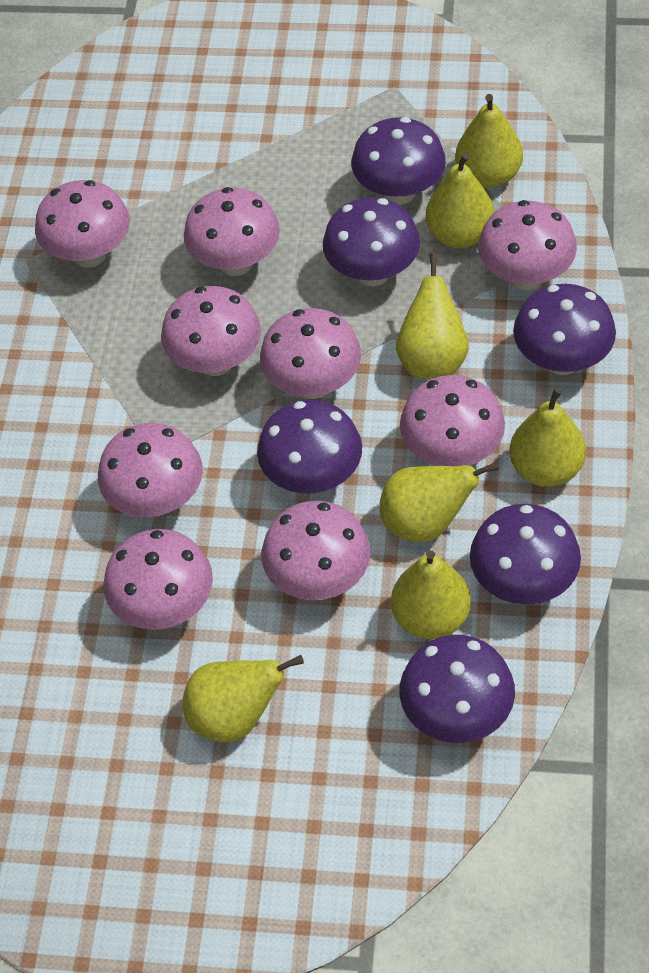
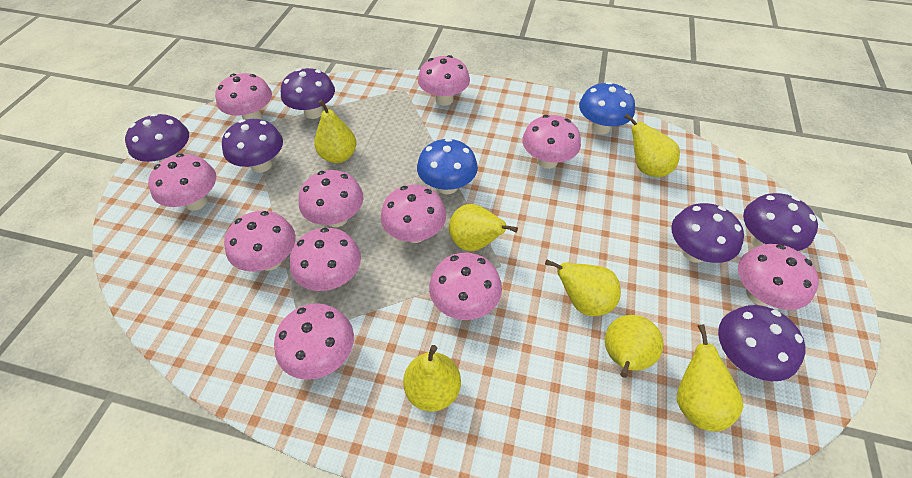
blue mushroom: 0 -> 2
pink mushroom: 9 -> 11

